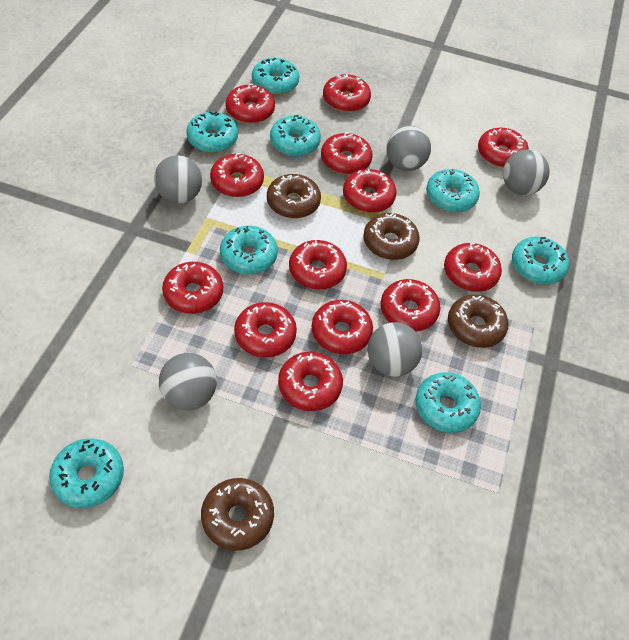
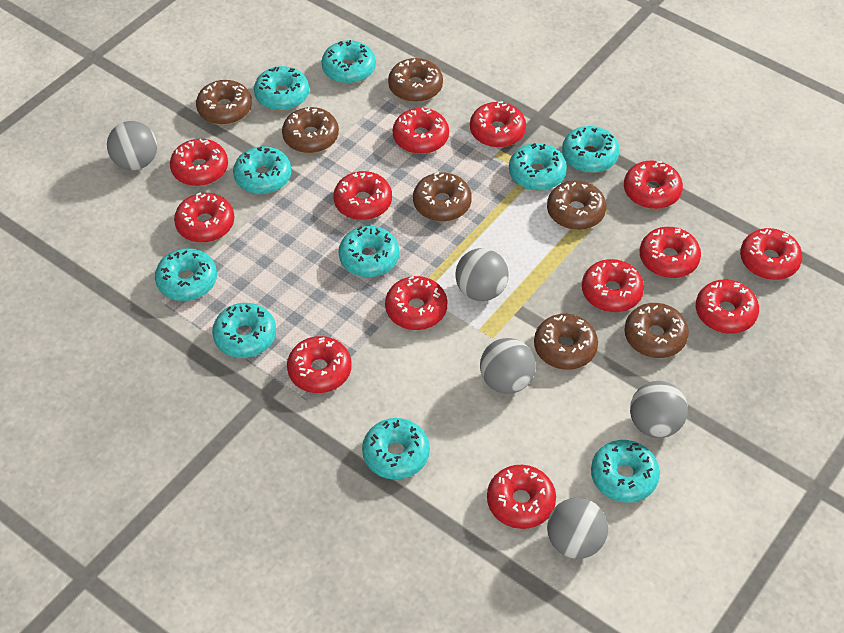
brown donut: 4 -> 7
turquoise donut: 8 -> 10

